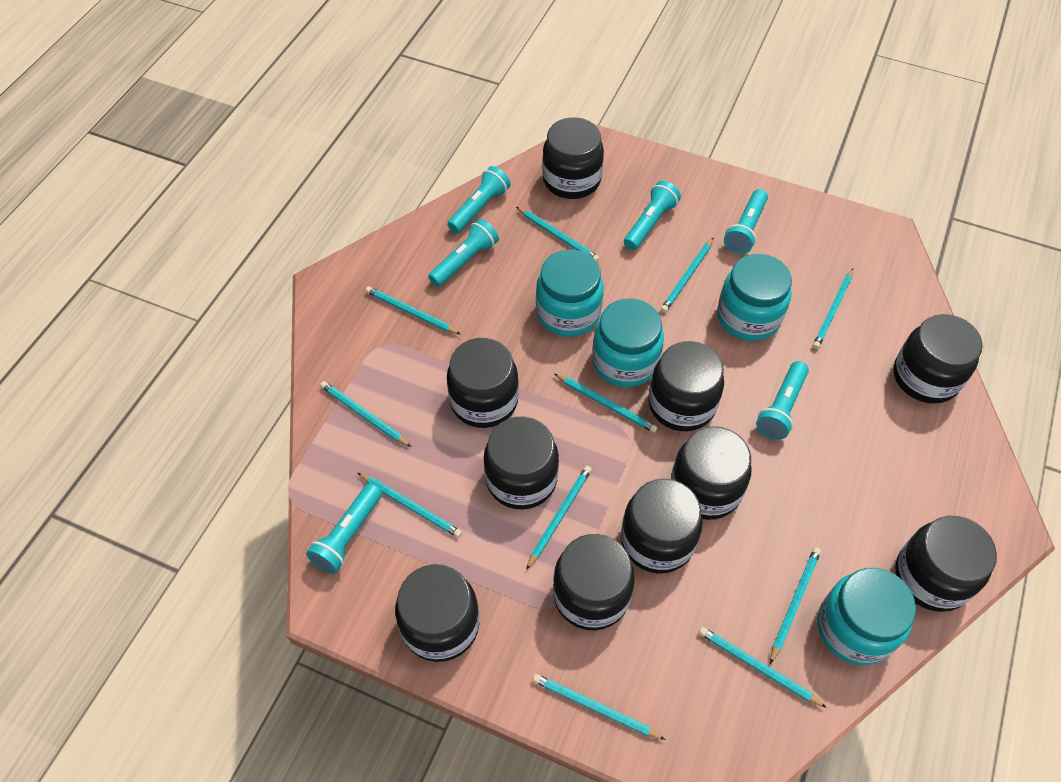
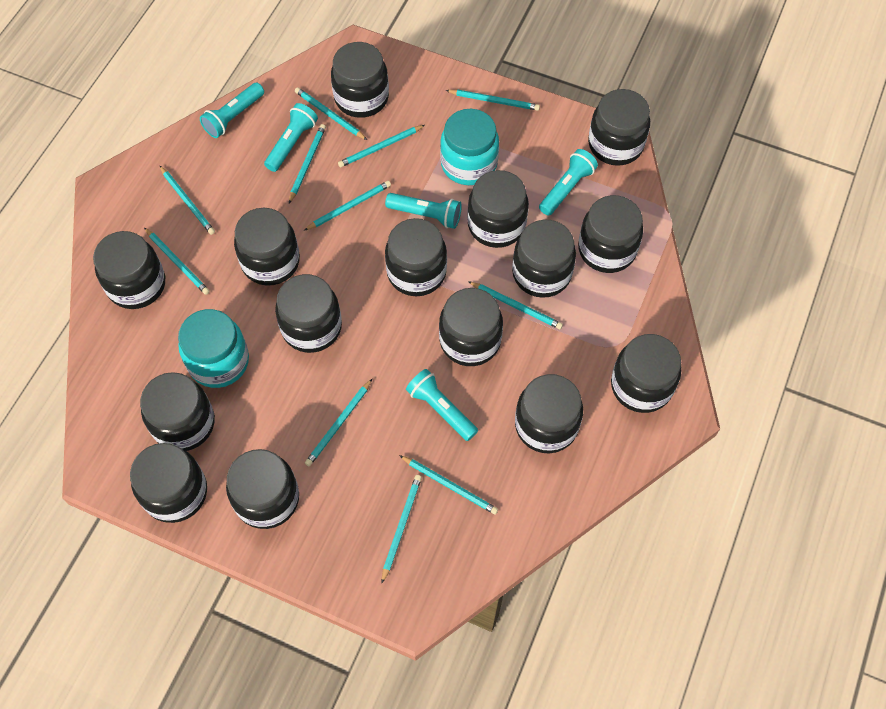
black jar: 10 -> 15
turquoise flashlight: 6 -> 5
turquoise jar: 4 -> 2

